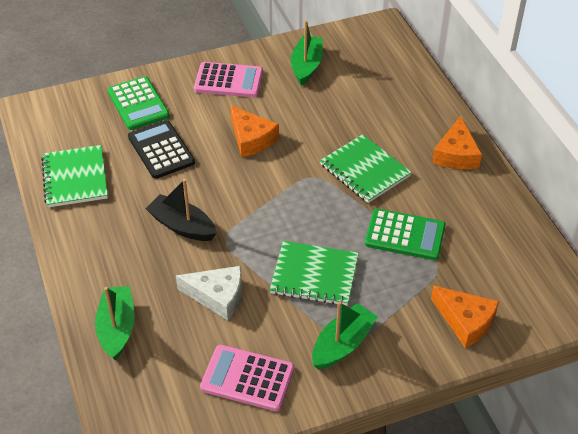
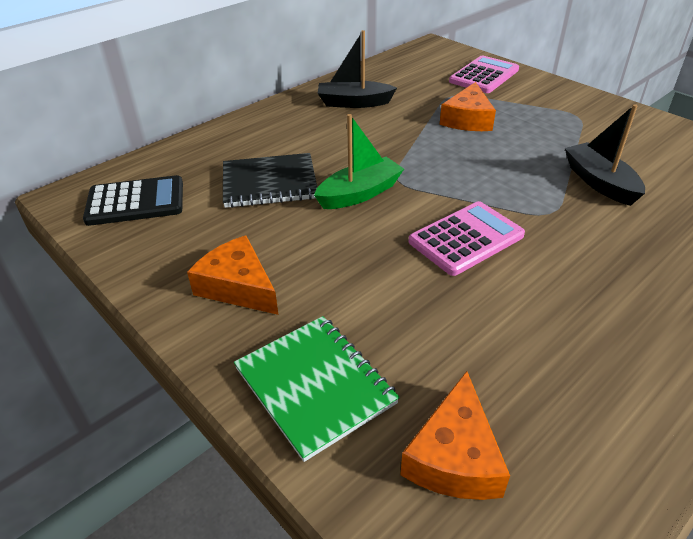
black boat: 1 -> 2
black notebook: 0 -> 1
green boat: 3 -> 1
green calculator: 2 -> 0
green notebook: 3 -> 1
white cheese: 1 -> 0

